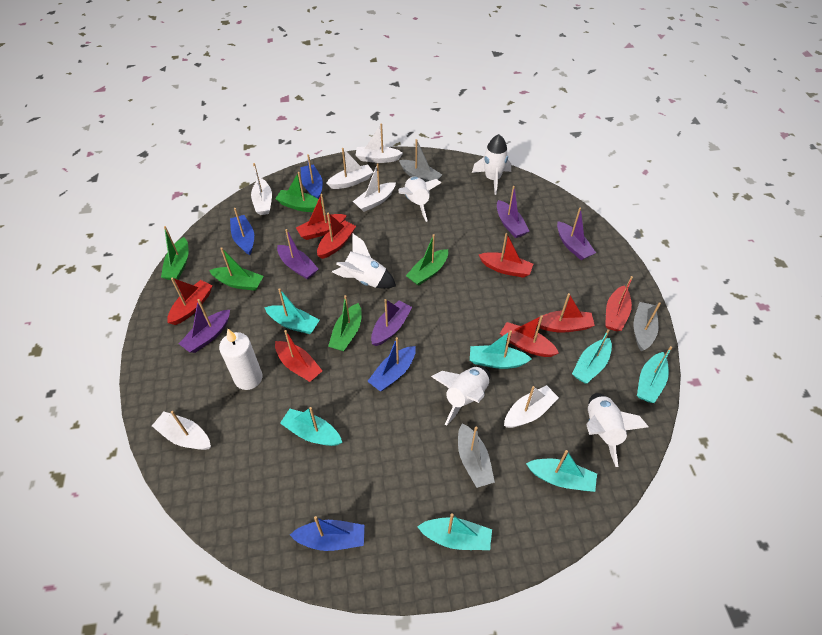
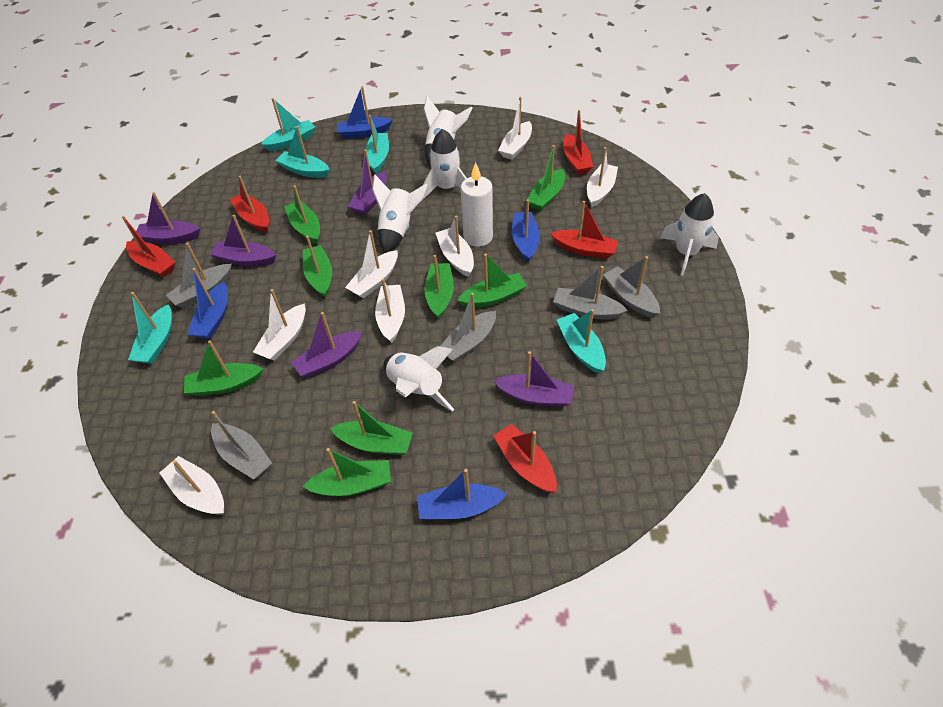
green boat: 5 -> 8
grey boat: 3 -> 5
red boat: 8 -> 5
turquoise boat: 7 -> 5
white boat: 6 -> 7

